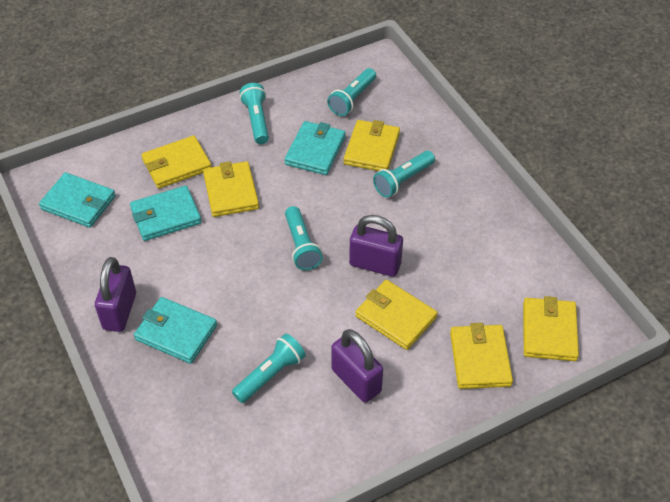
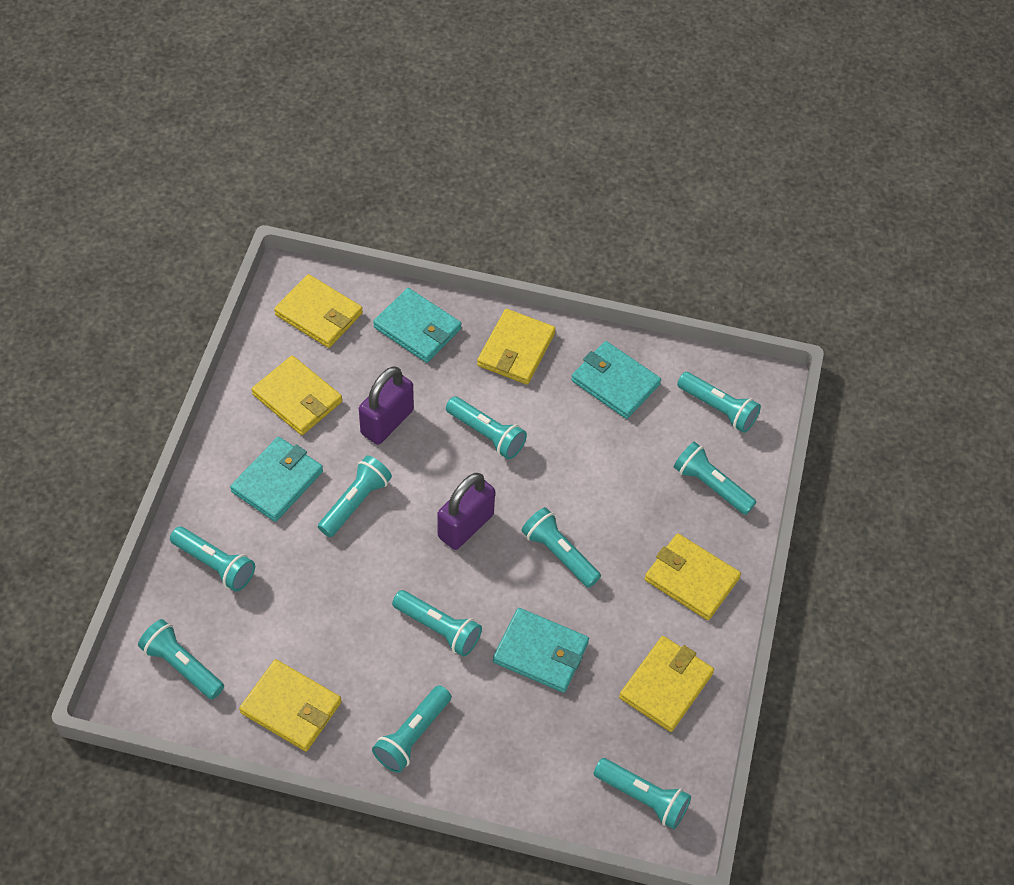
purple padlock: 3 -> 2
turquoise flashlight: 5 -> 10

